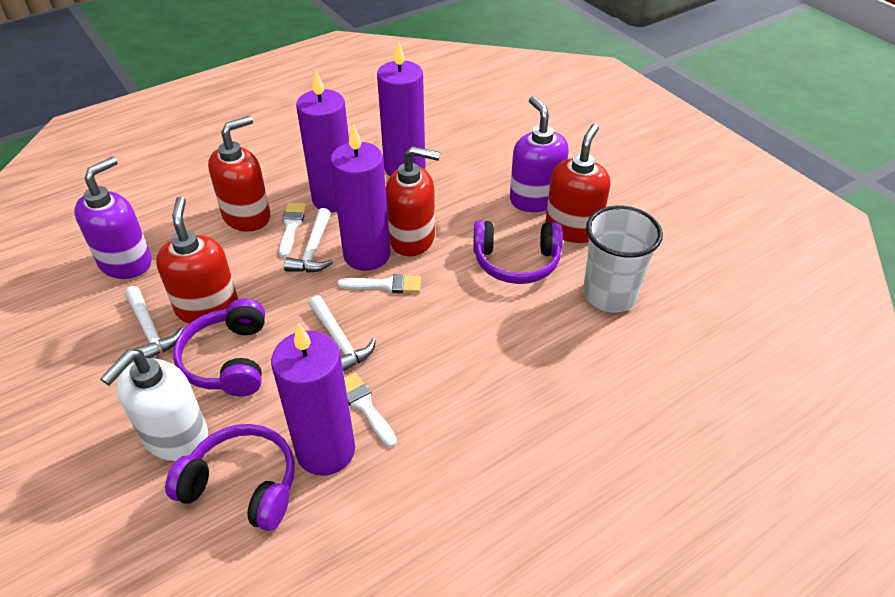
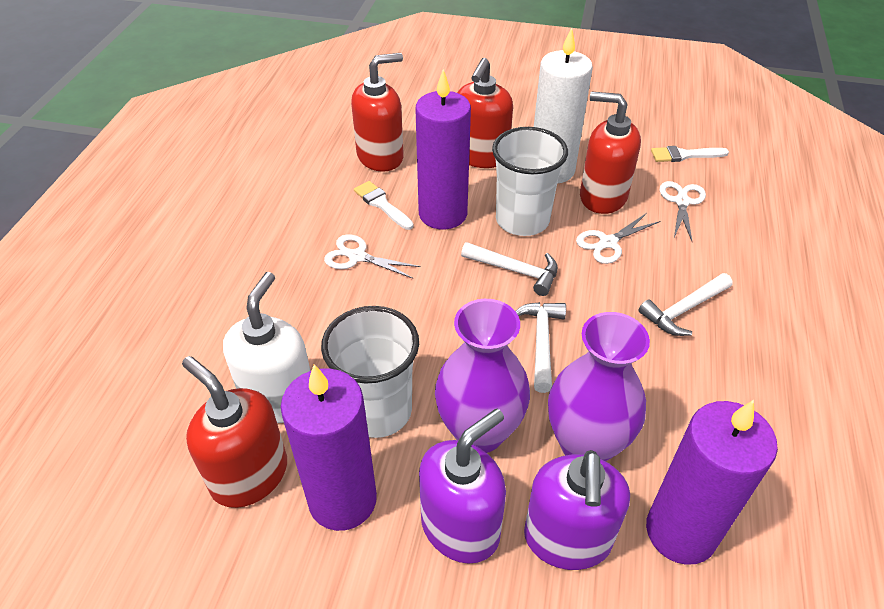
purple candle: 4 -> 3
purple headphones: 3 -> 0
purple vase: 0 -> 2
white brush: 3 -> 2
white candle: 0 -> 1
white cup: 1 -> 2
white scissors: 0 -> 3

